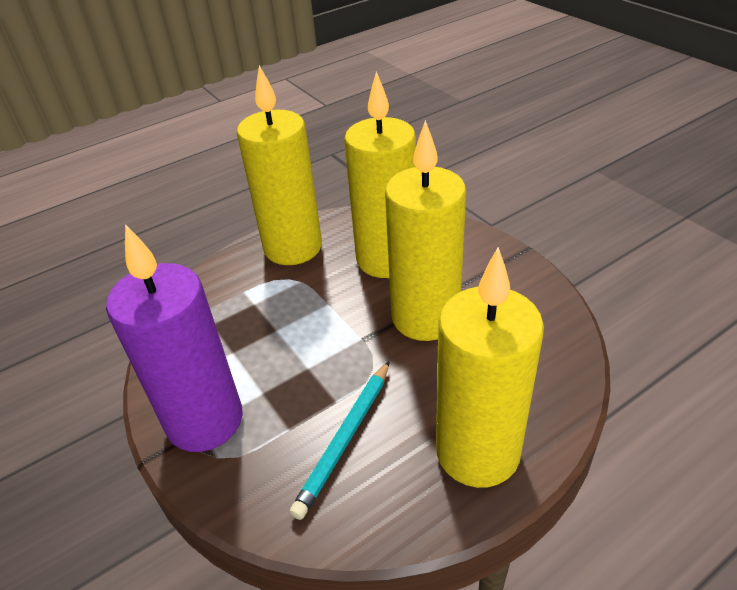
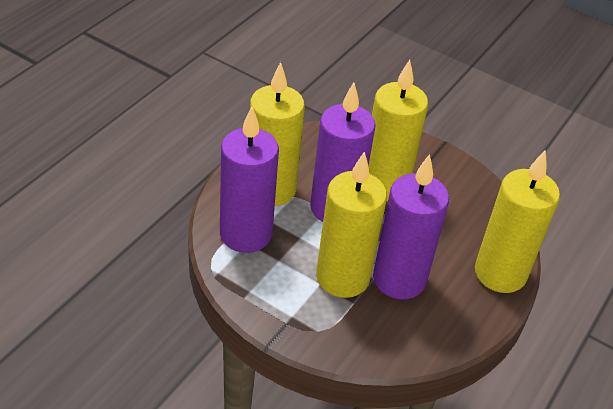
purple candle: 1 -> 3
turquoise pencil: 1 -> 0

